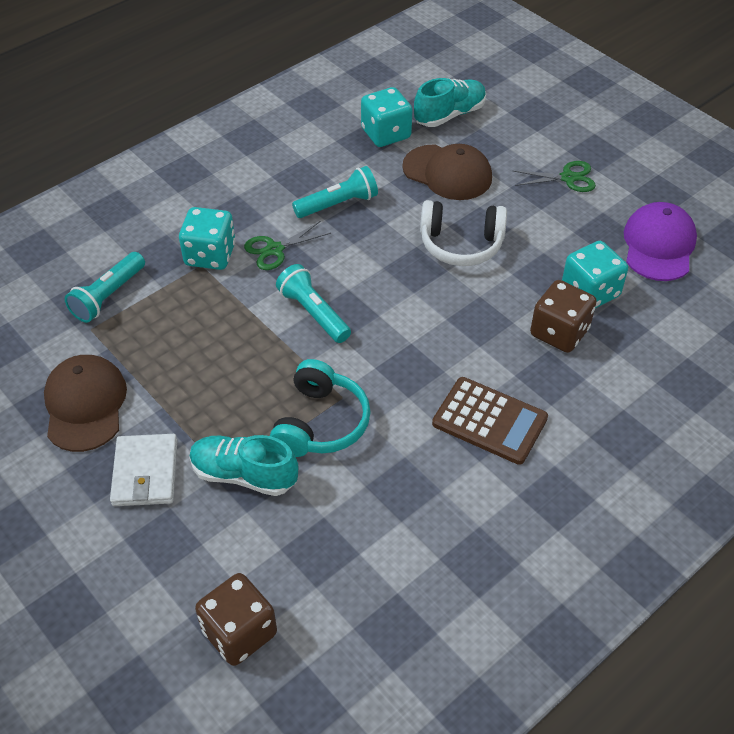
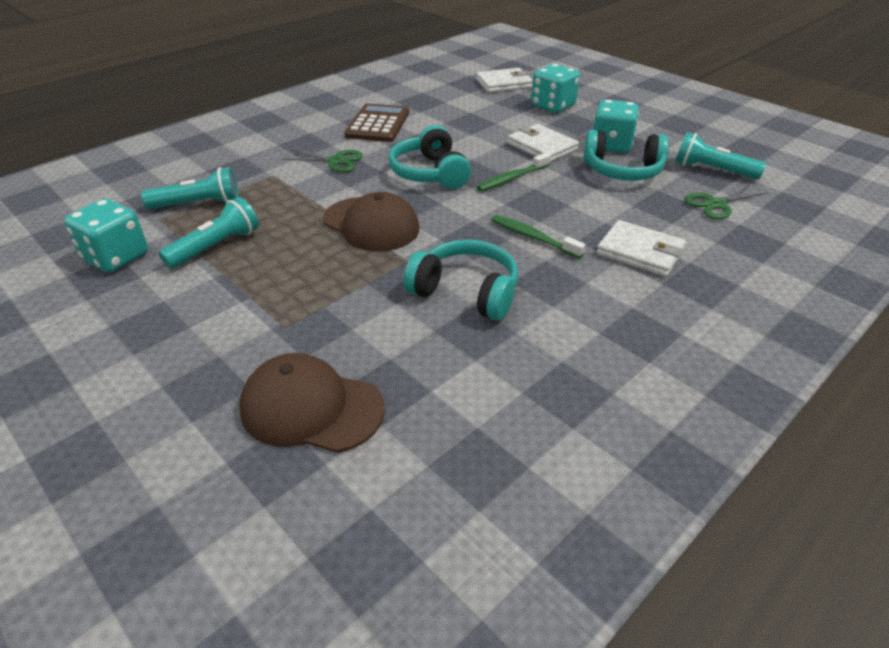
brown dice: 2 -> 0
green toothbrush: 0 -> 2
purple cap: 1 -> 0
turquoise headphones: 1 -> 3
turquoise shoe: 2 -> 0
white headphones: 1 -> 0
white wallet: 1 -> 3

